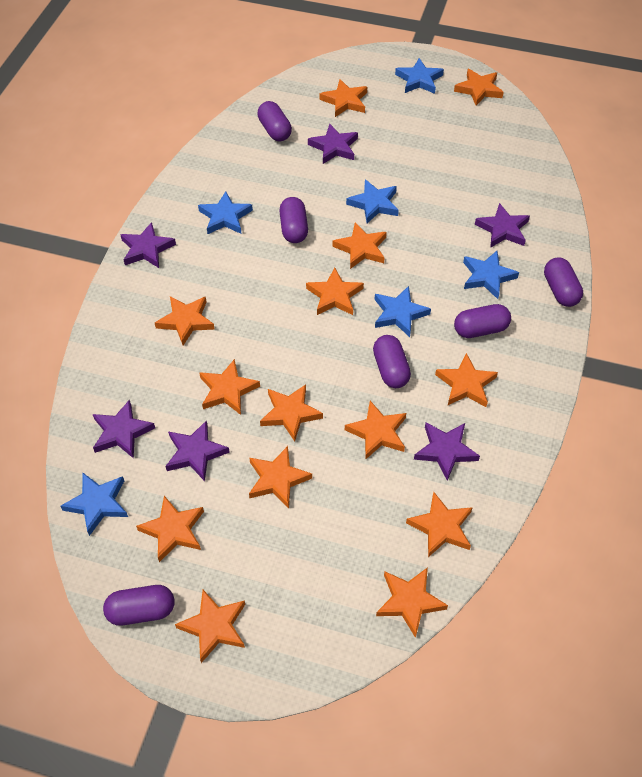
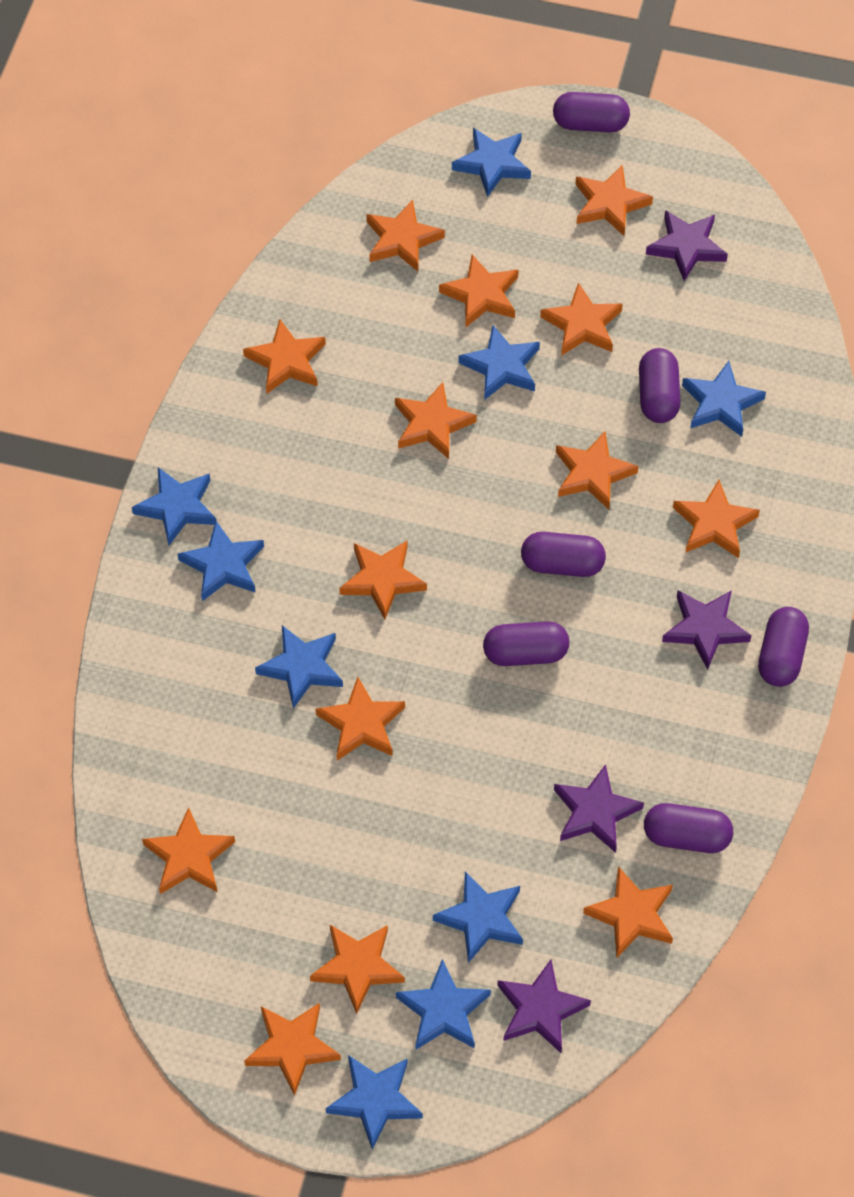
blue star: 6 -> 9
purple star: 6 -> 4

